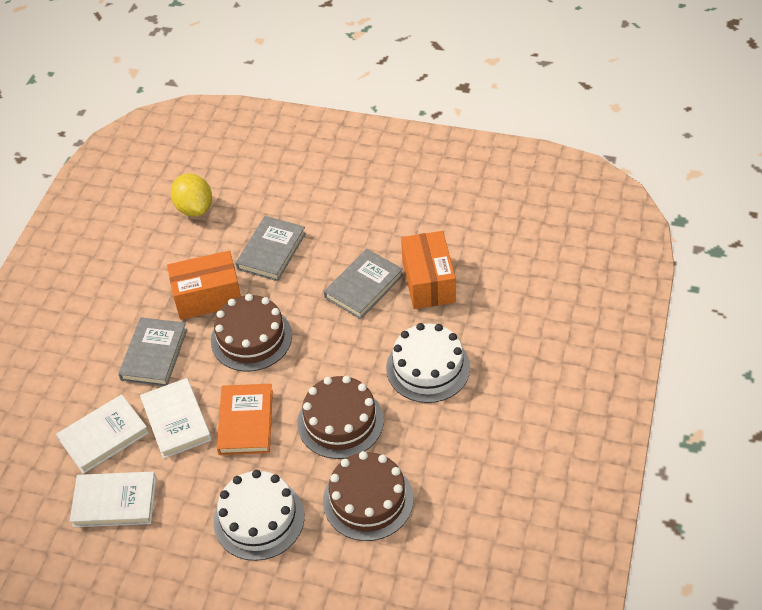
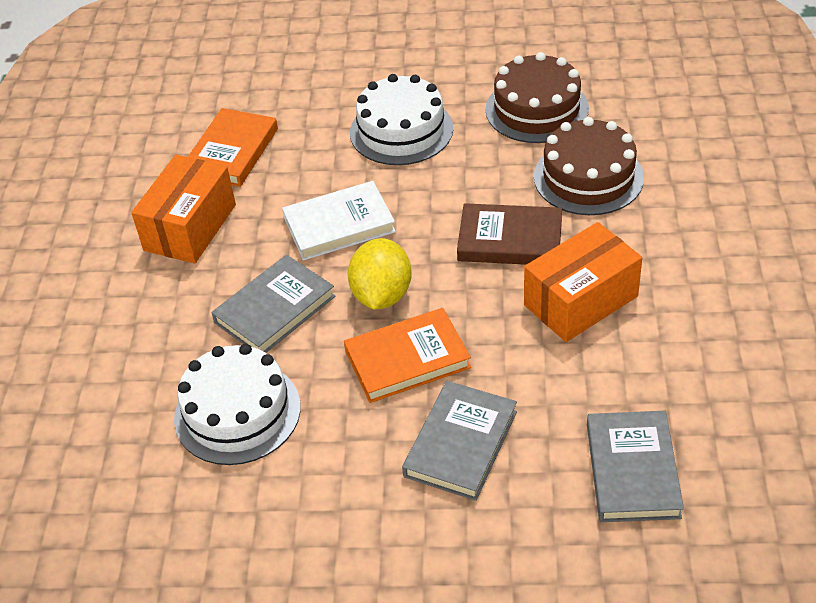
brown book: 0 -> 1
brown cake: 3 -> 2
orange book: 1 -> 2
white book: 3 -> 1

